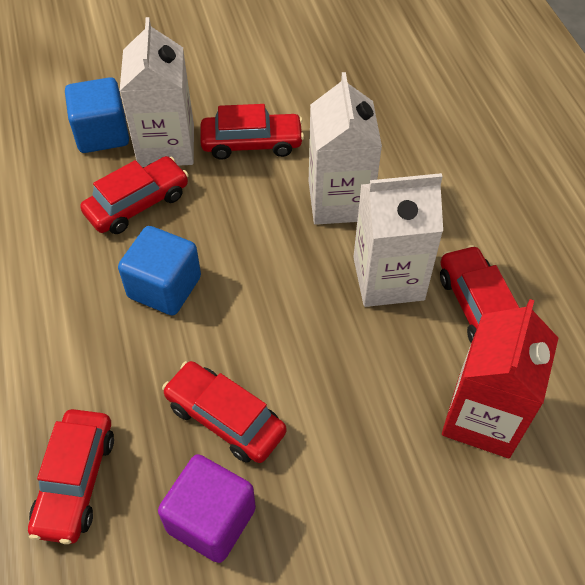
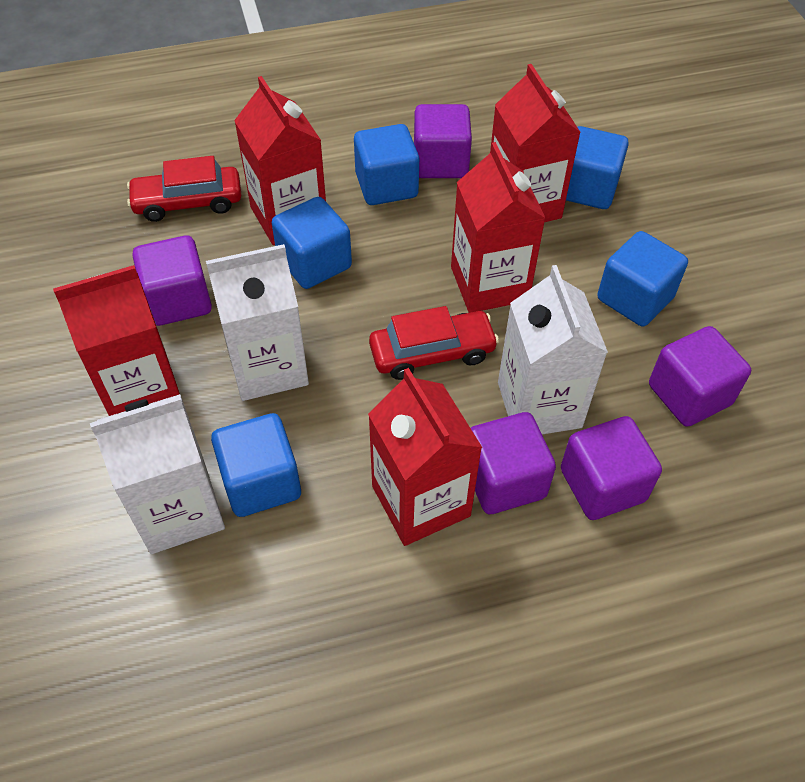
blue cube: 2 -> 5
purple cube: 1 -> 5
red car: 5 -> 2
red carton: 1 -> 5

